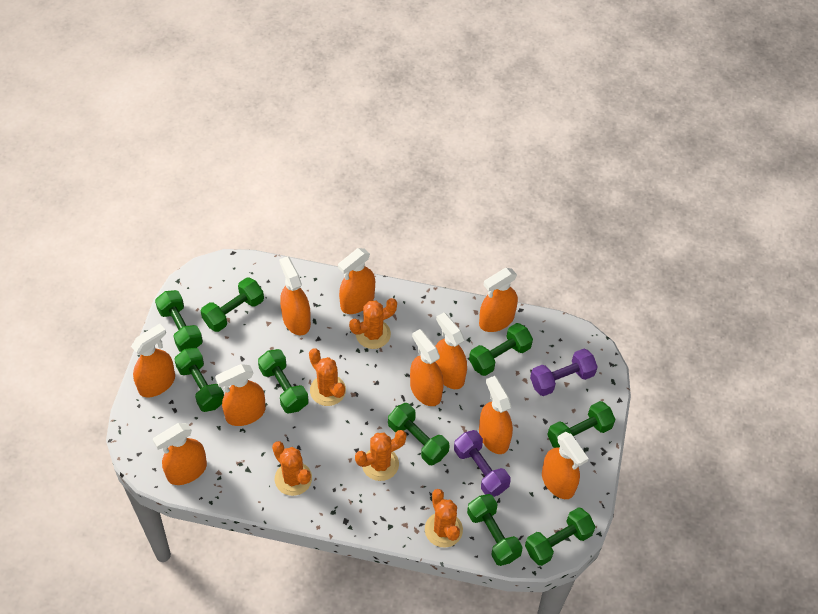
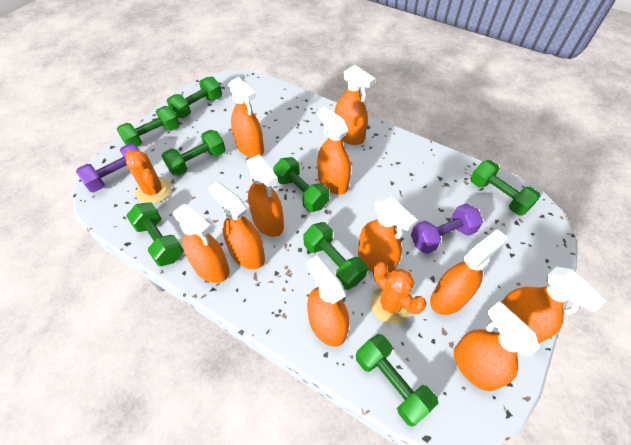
green dumbbell: 9 -> 8
orange cactus: 5 -> 2
orange spray bottle: 10 -> 11

